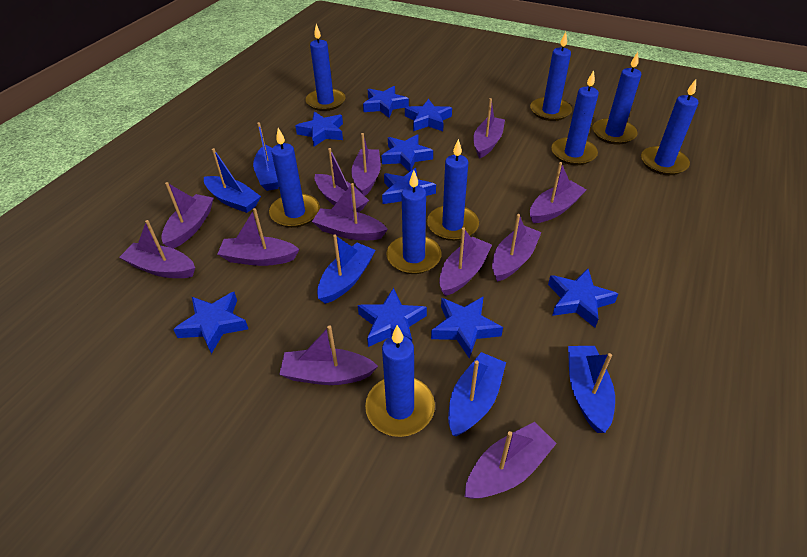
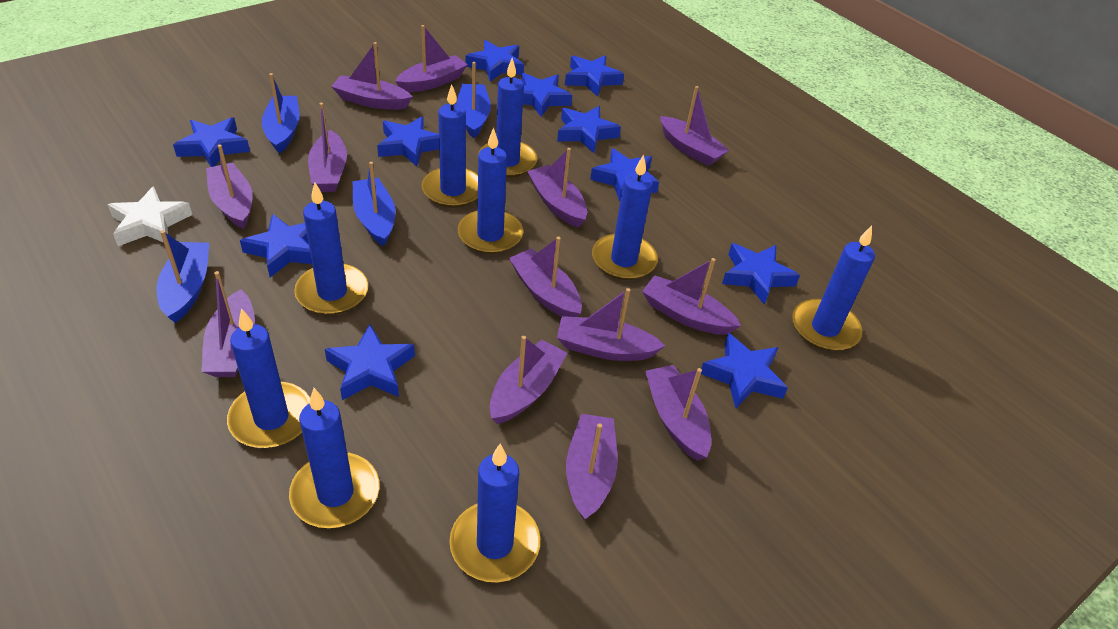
blue boat: 5 -> 4
blue star: 9 -> 11
purple boat: 12 -> 13
white star: 0 -> 1

